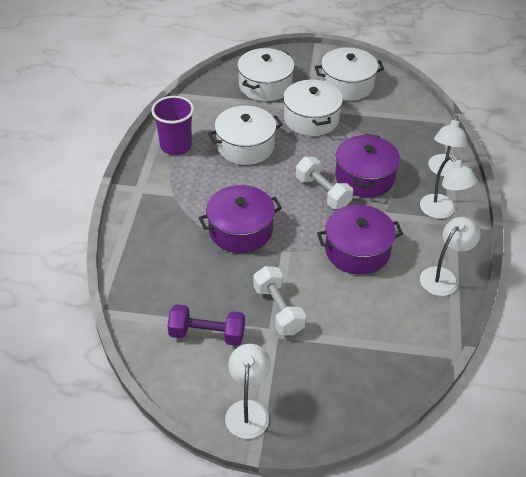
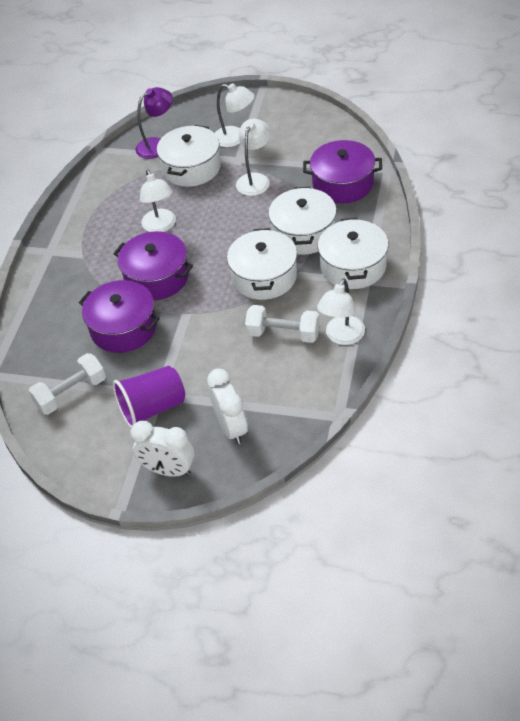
purple dumbbell: 1 -> 0
purple lamp: 0 -> 1
white clock: 0 -> 2

